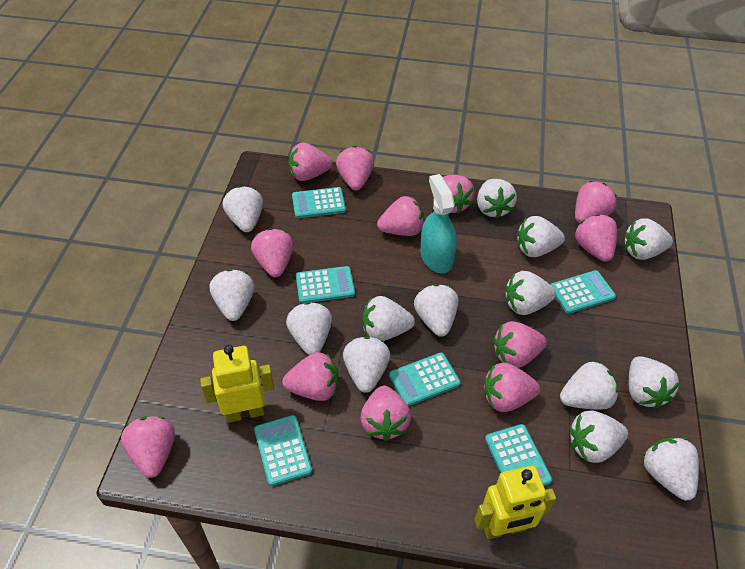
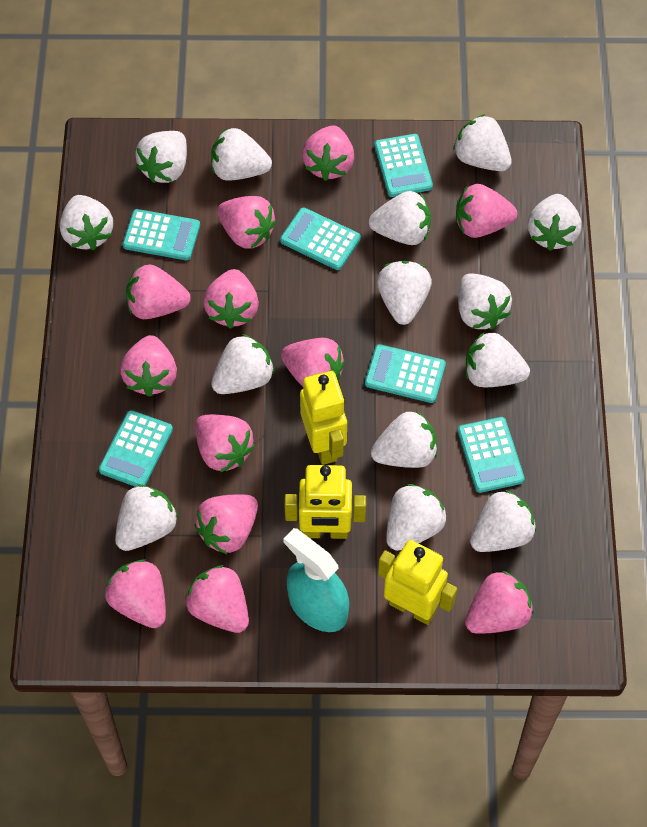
yellow robot: 2 -> 3

